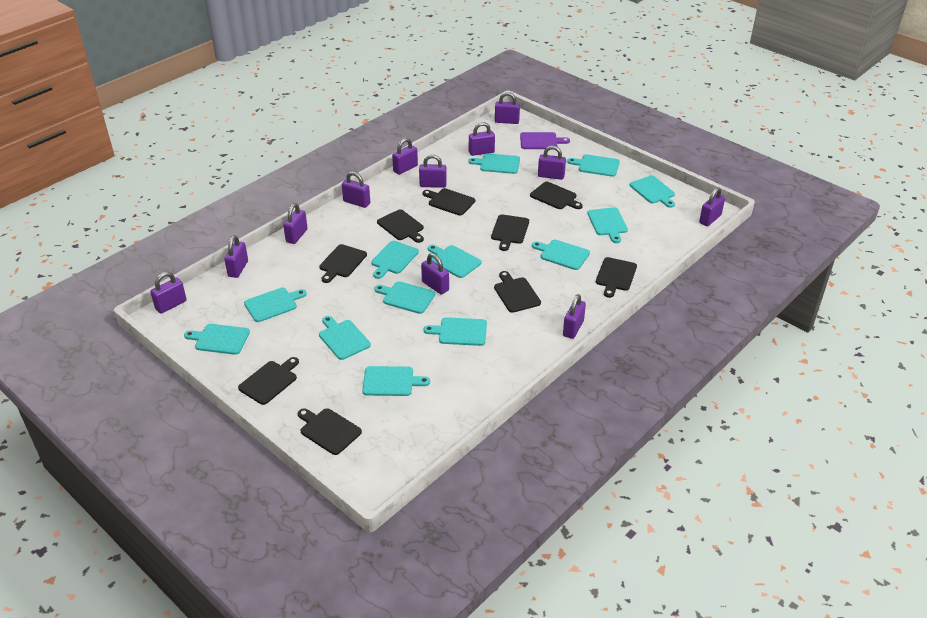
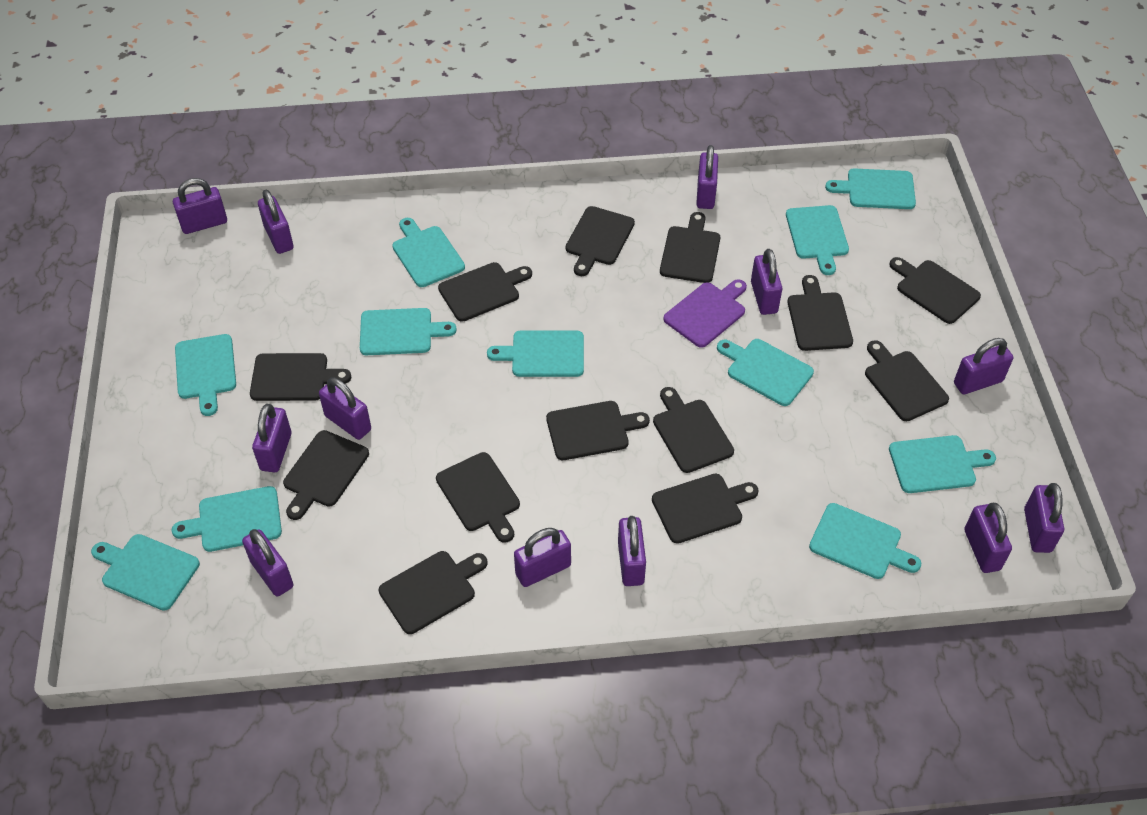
black cutting board: 9 -> 13
turquoise cutting board: 13 -> 11

